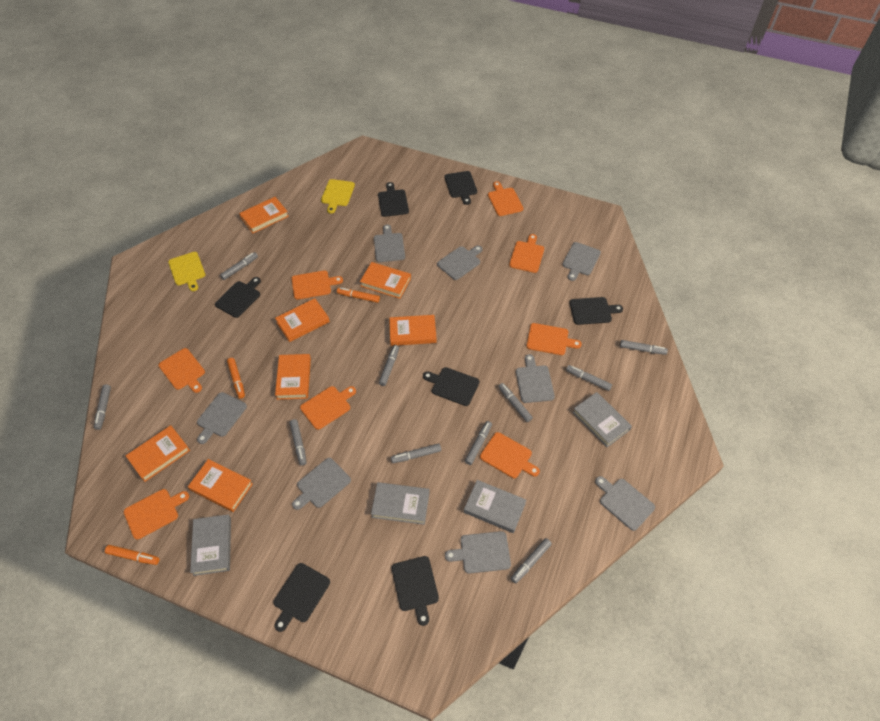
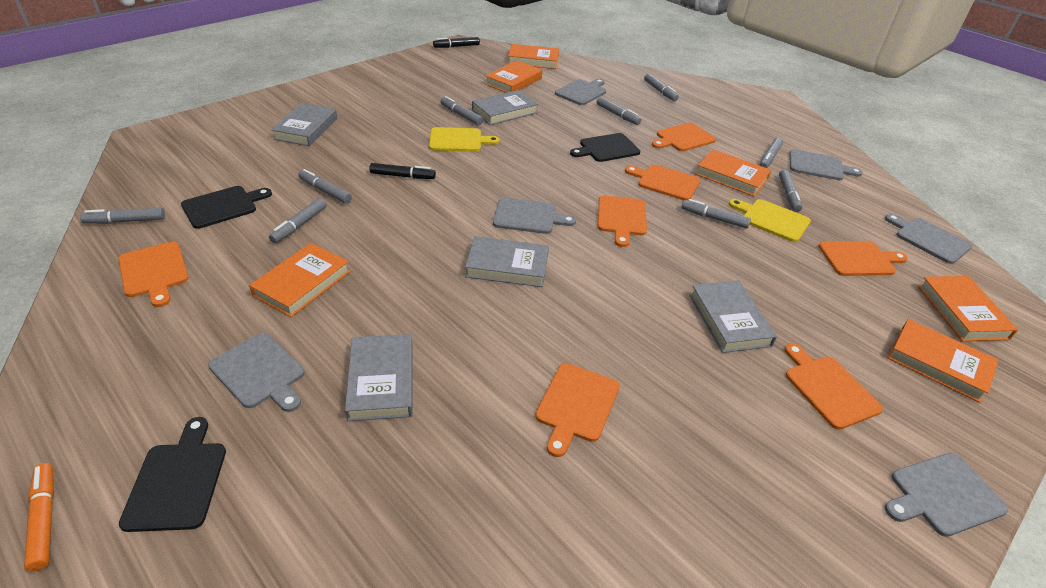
black cutting board: 7 -> 3
black marker: 0 -> 2
grey book: 4 -> 5
grey cutting board: 8 -> 6
grey marker: 10 -> 9
orange book: 7 -> 6
orange cutting board: 8 -> 7
orange marker: 3 -> 1

